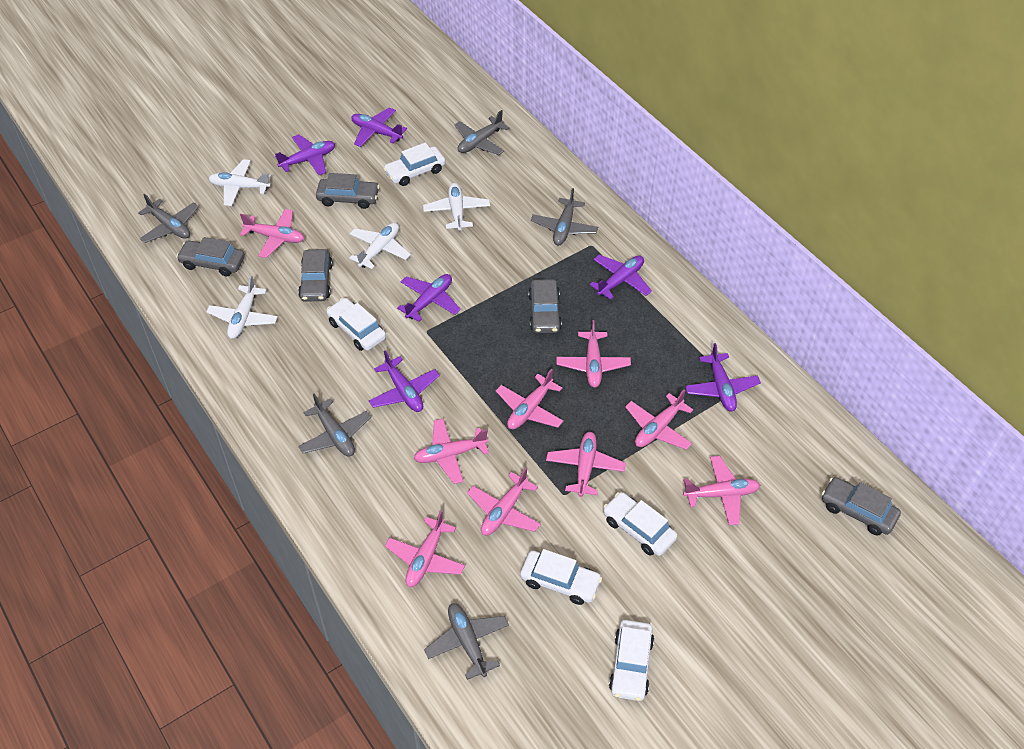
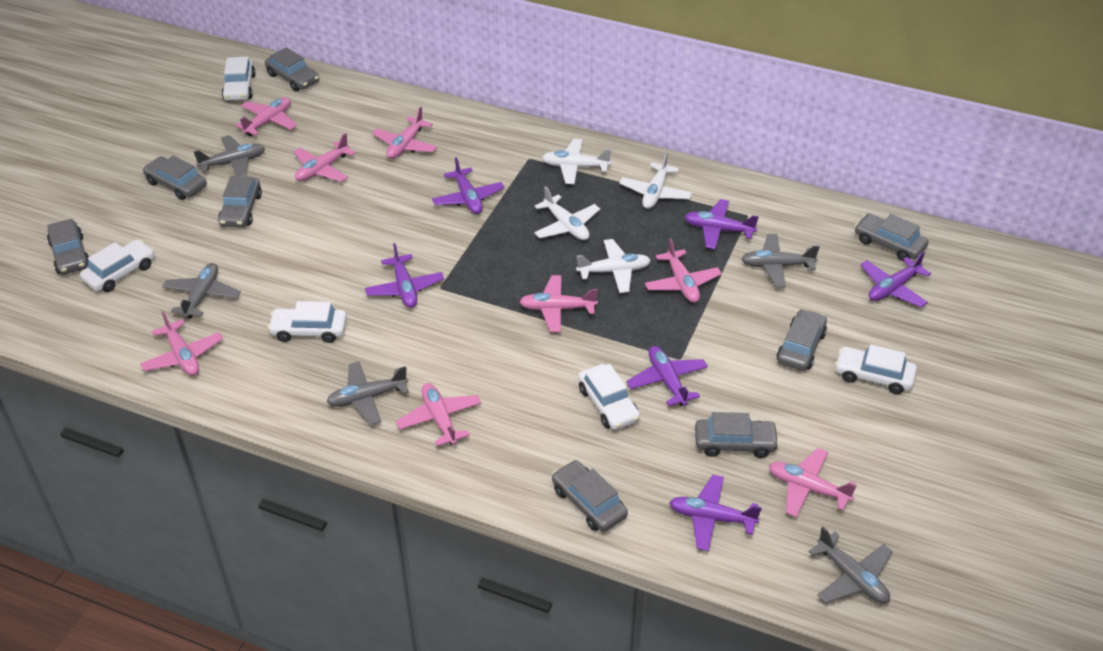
grey car: 5 -> 8
pink plane: 9 -> 8

